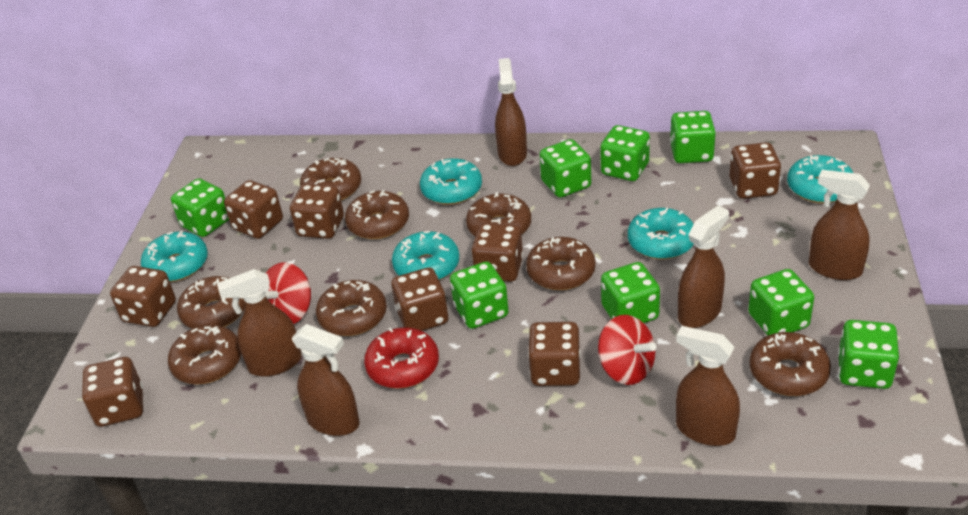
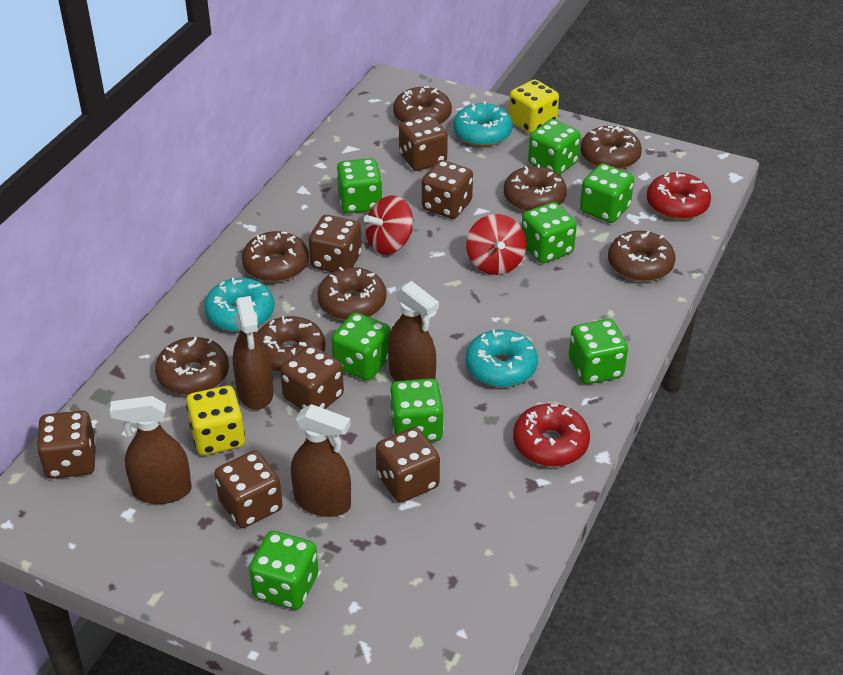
brown dice: 8 -> 7
brown spray bottle: 6 -> 4
red donut: 1 -> 2
turquoise donut: 5 -> 3
yellow dice: 0 -> 2

